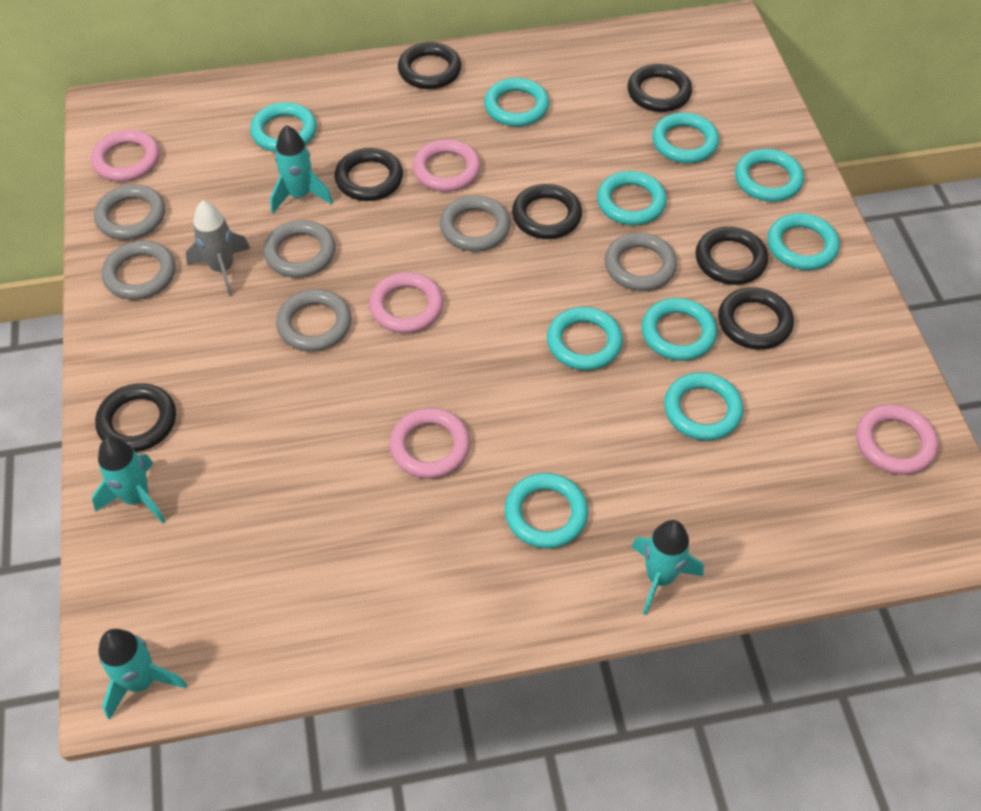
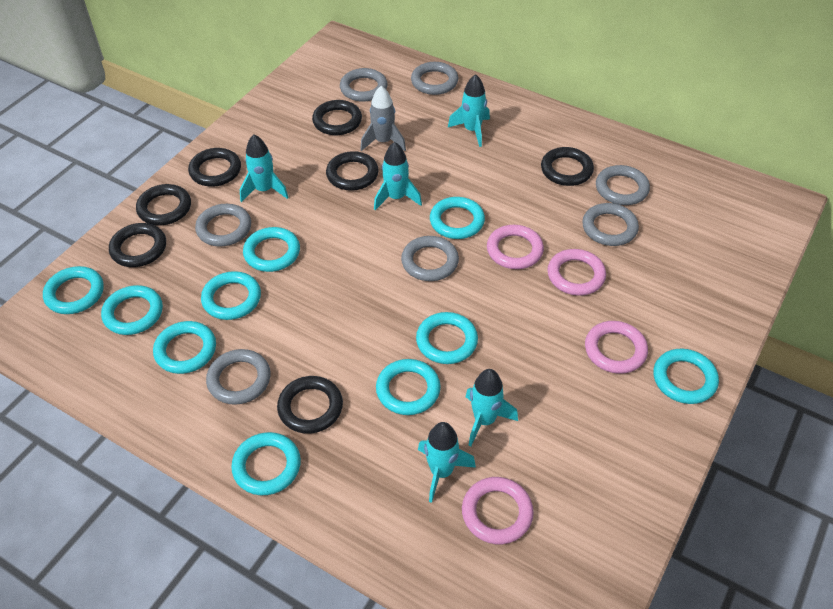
grey ring: 6 -> 7
pink ring: 5 -> 4
turquoise rocket: 4 -> 5

